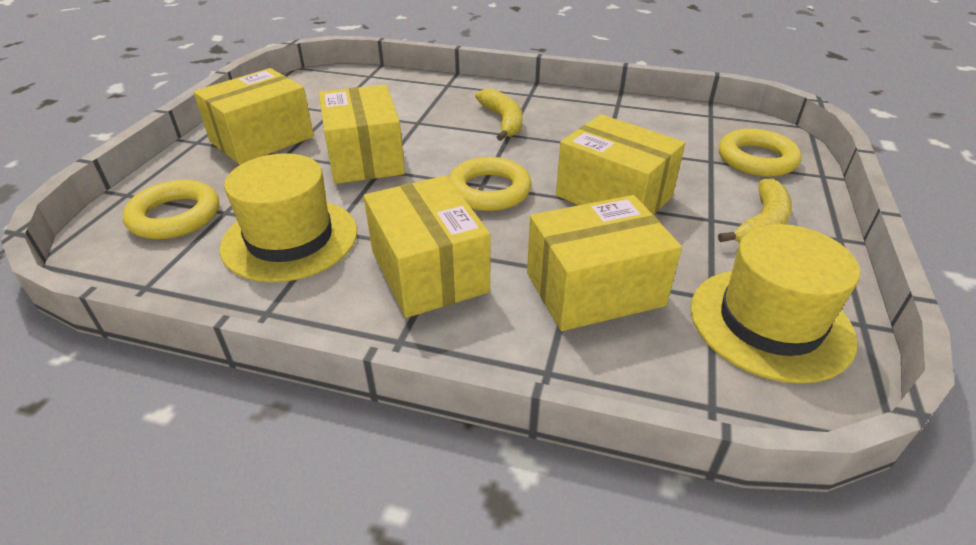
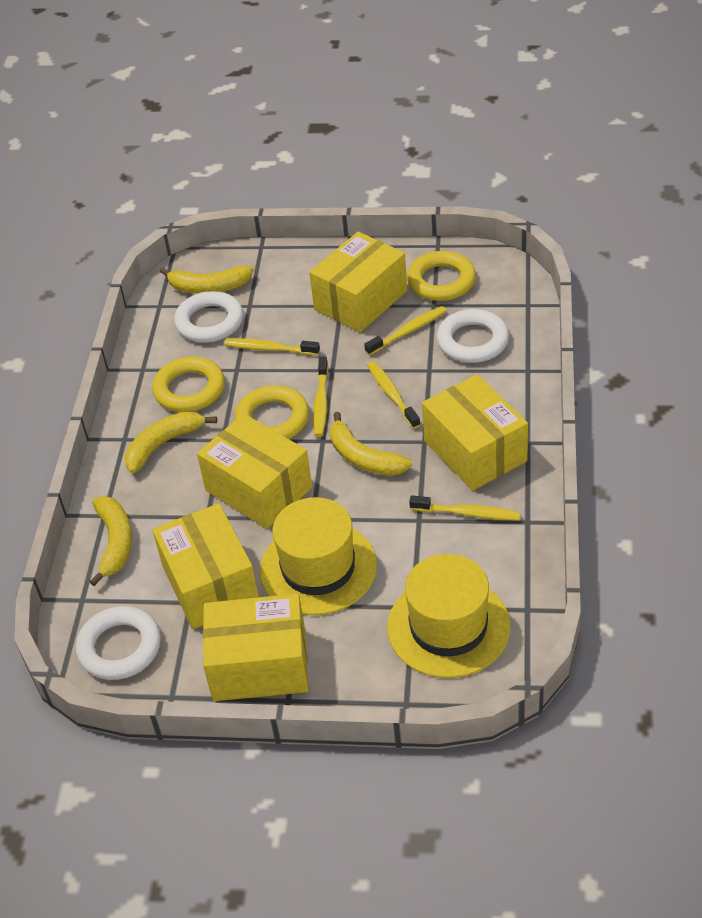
white ring: 0 -> 3
yellow banana: 2 -> 4
yellow toothbrush: 0 -> 5

